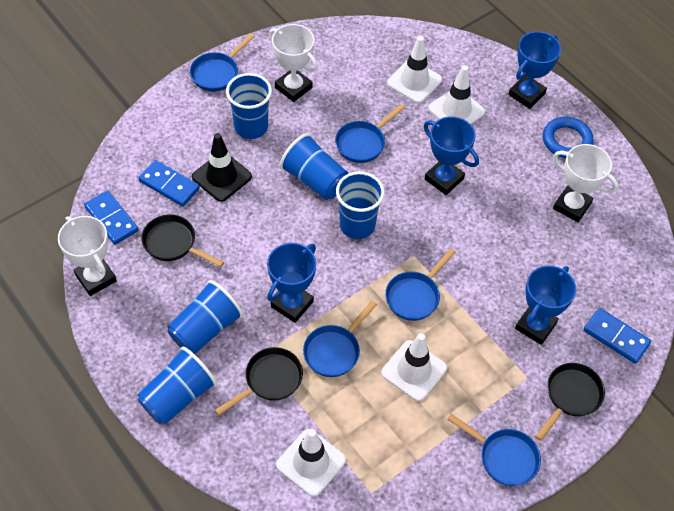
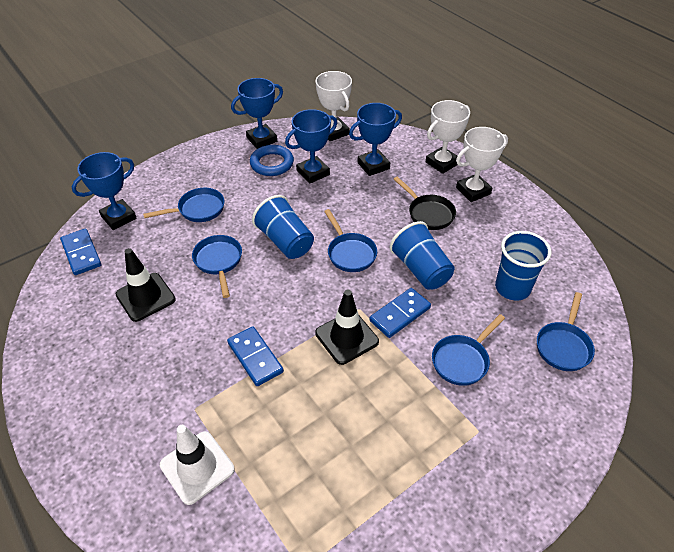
black pan: 3 -> 1
black traffic cone: 1 -> 2
blue cup: 5 -> 3
white traffic cone: 4 -> 1

